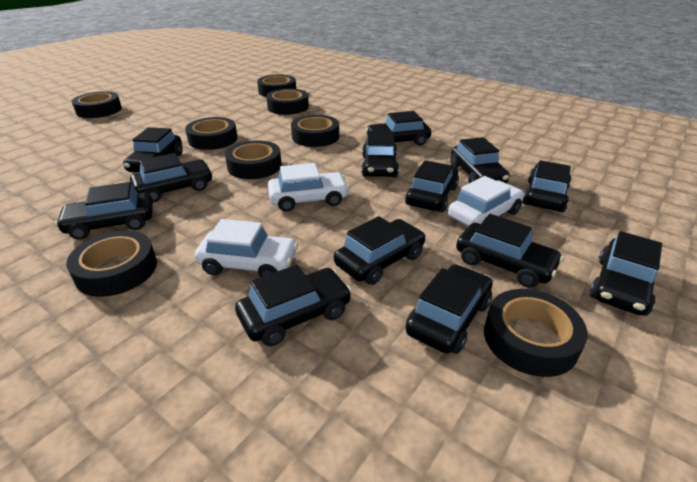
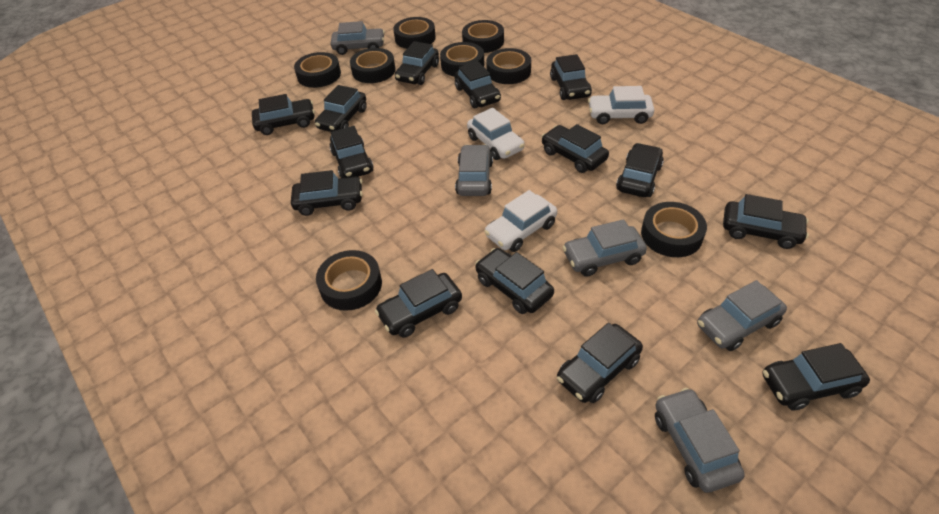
black car: 13 -> 14
grey car: 0 -> 5

